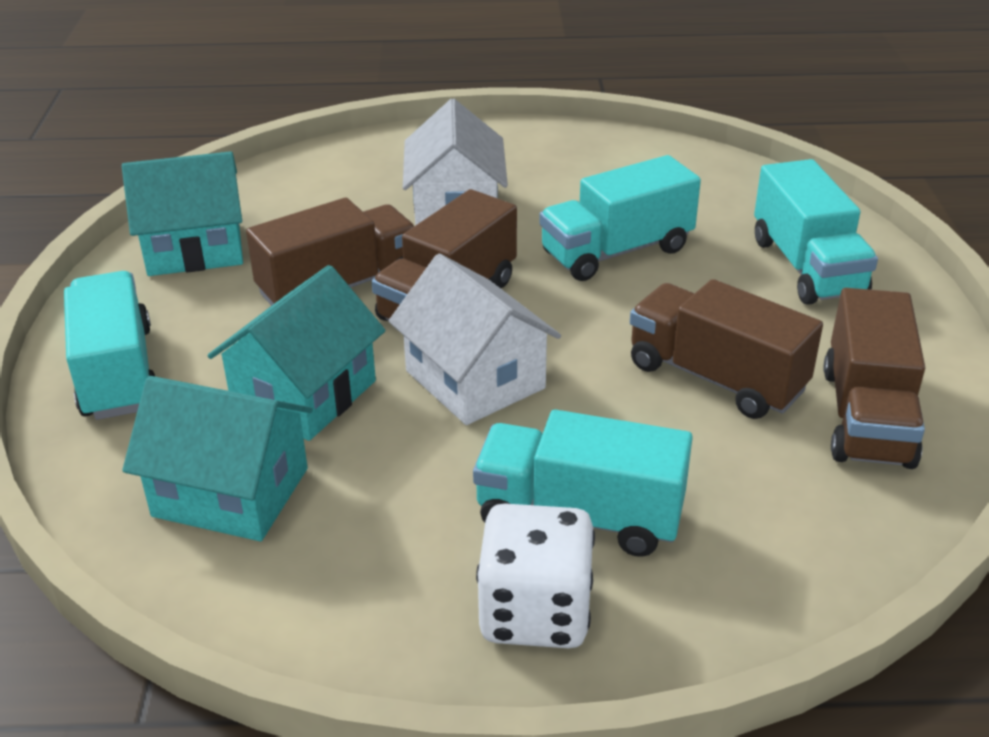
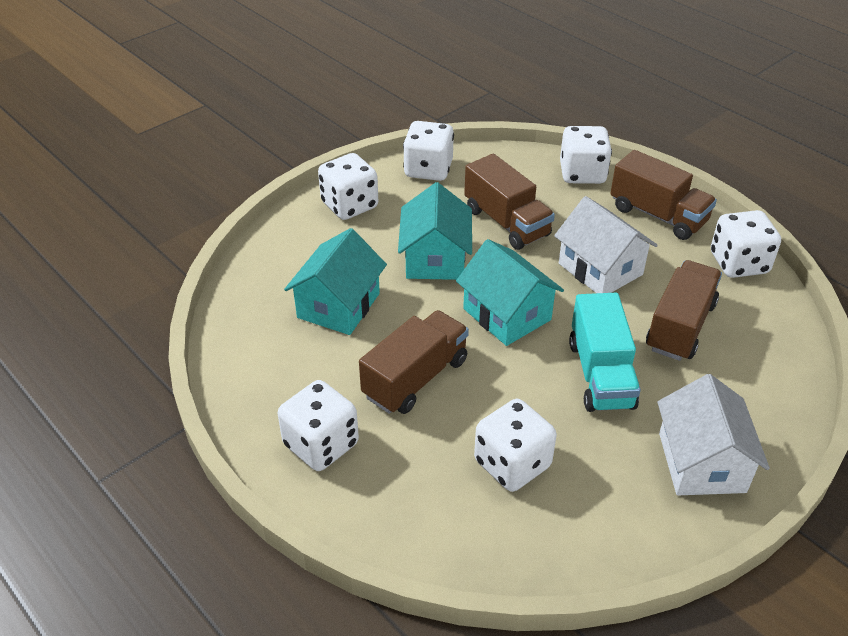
turquoise truck: 4 -> 1
white dice: 1 -> 6

